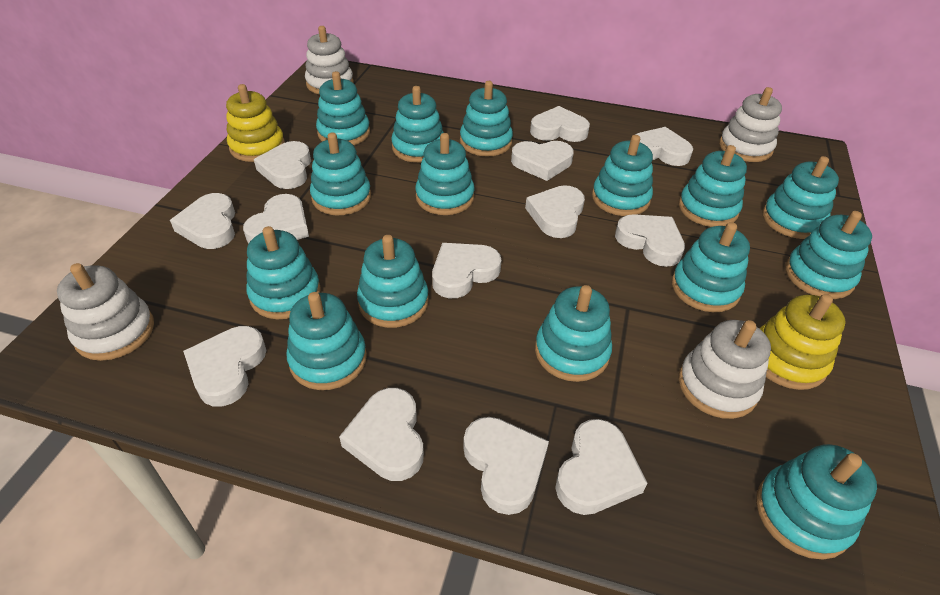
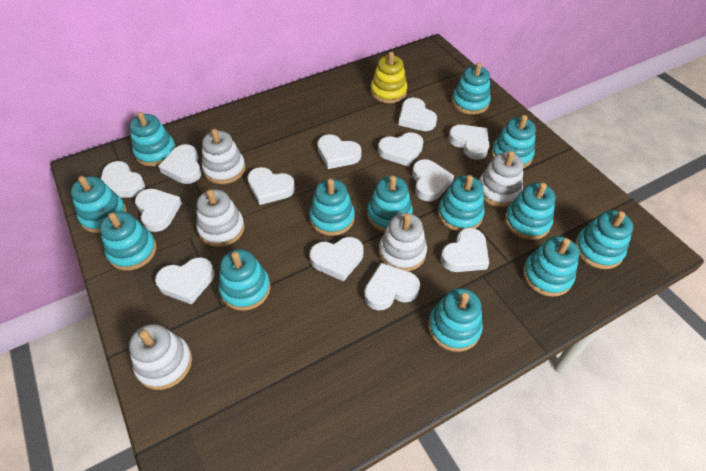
turquoise stacking toy: 15 -> 13
white stacking toy: 4 -> 5
yellow stacking toy: 2 -> 1

